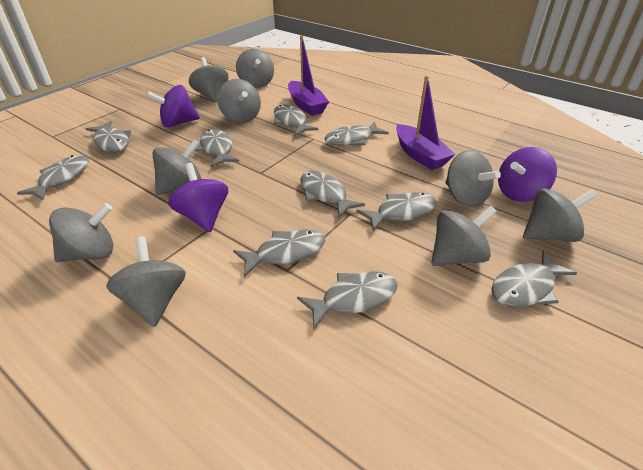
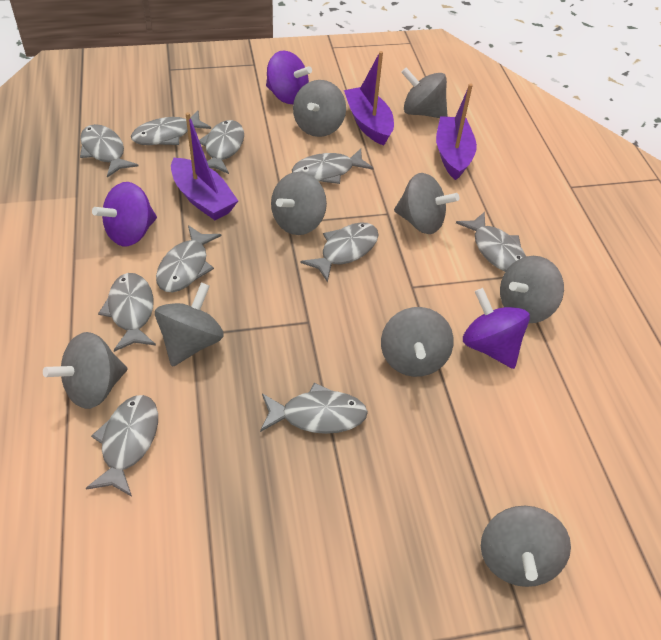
purple boat: 2 -> 3

